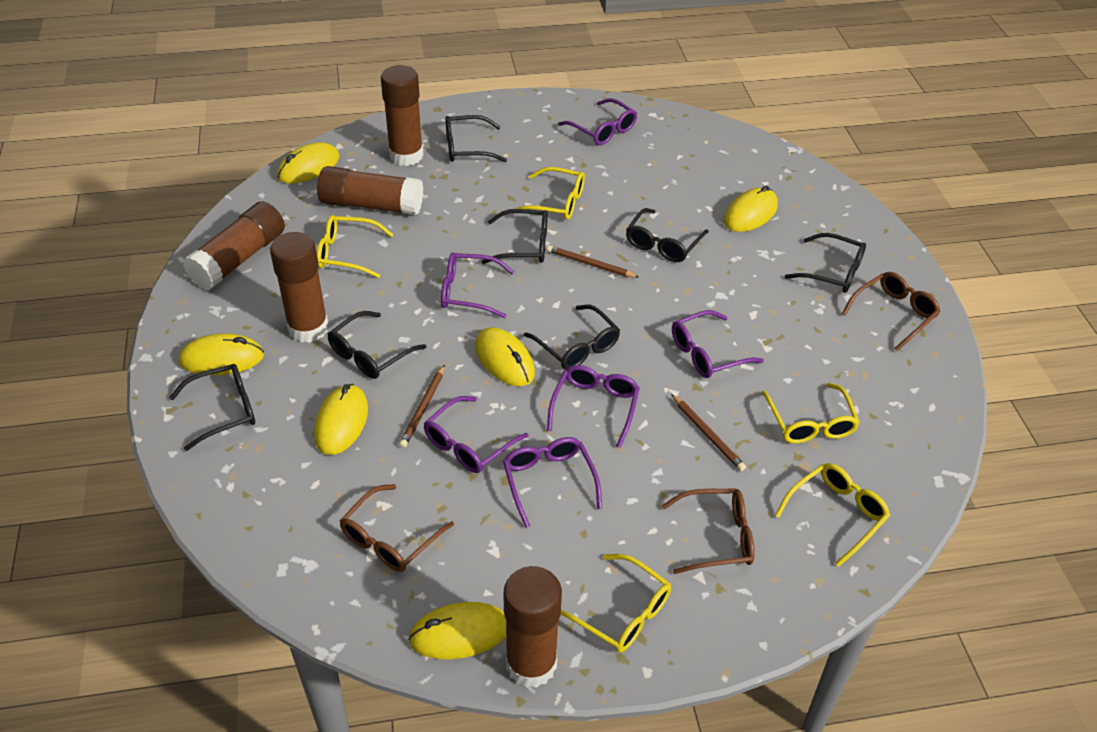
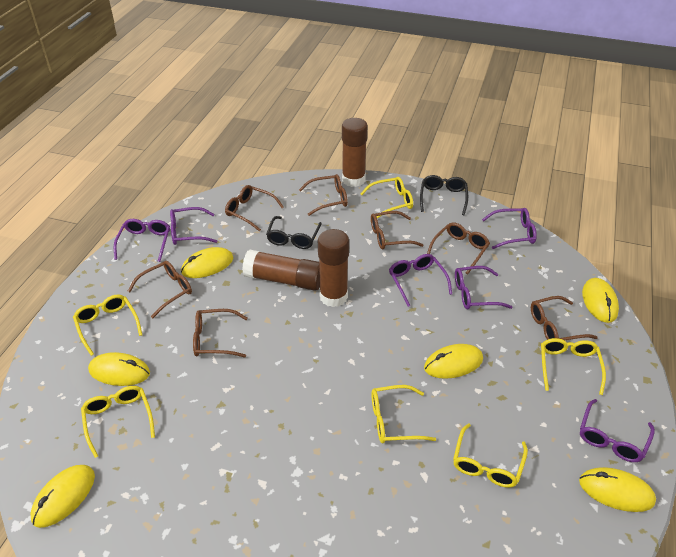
black glasses: 7 -> 2
brown glasses: 3 -> 7
brown glue stick: 5 -> 3
brown pencil: 3 -> 0
yellow glasses: 5 -> 6

